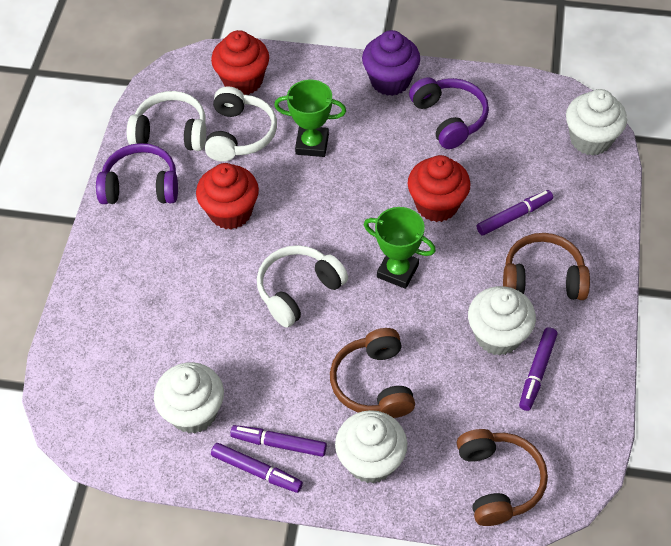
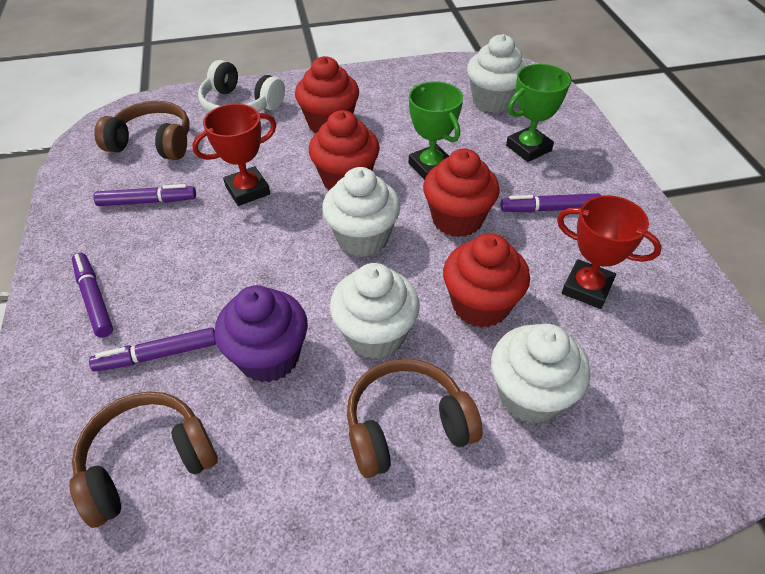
purple headphones: 2 -> 0
red cupcake: 3 -> 4
red trophy: 0 -> 2
white headphones: 3 -> 1

